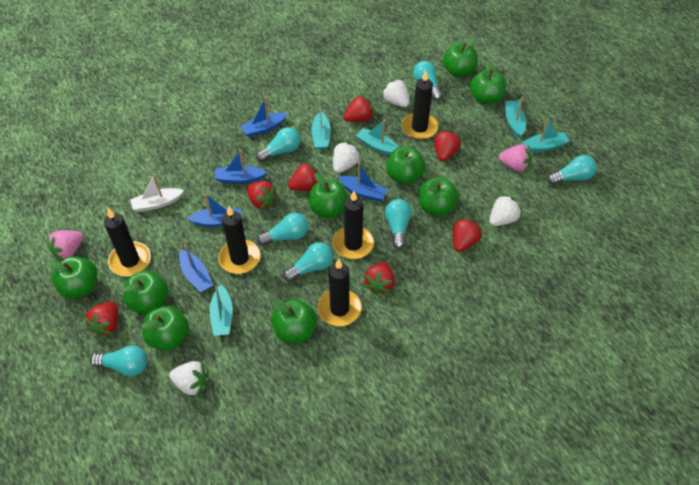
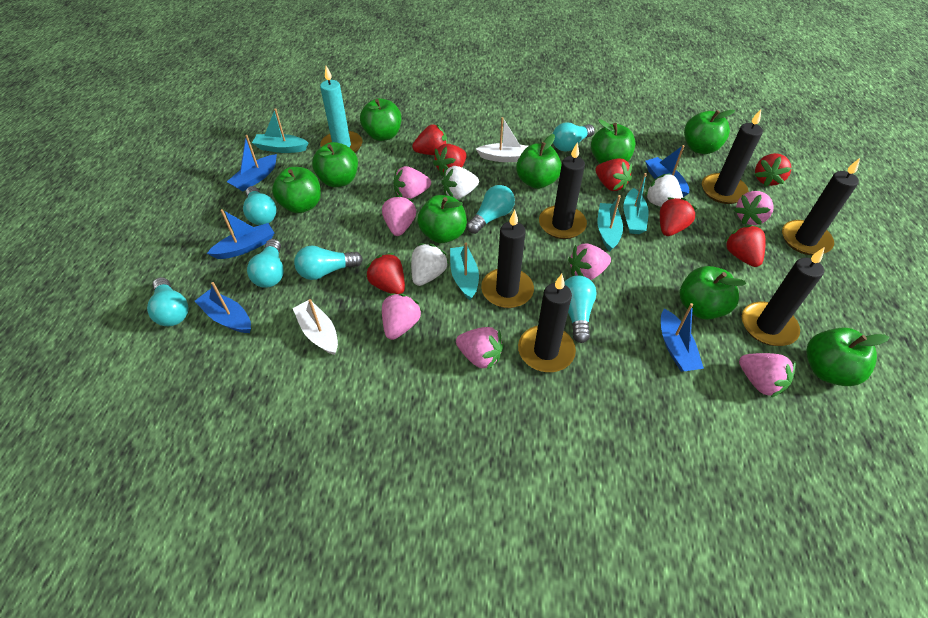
black candle: 5 -> 6
pink strawberry: 2 -> 7
turquoise boat: 5 -> 4
turquoise candle: 0 -> 1
white boat: 1 -> 2
white strawberry: 4 -> 3

